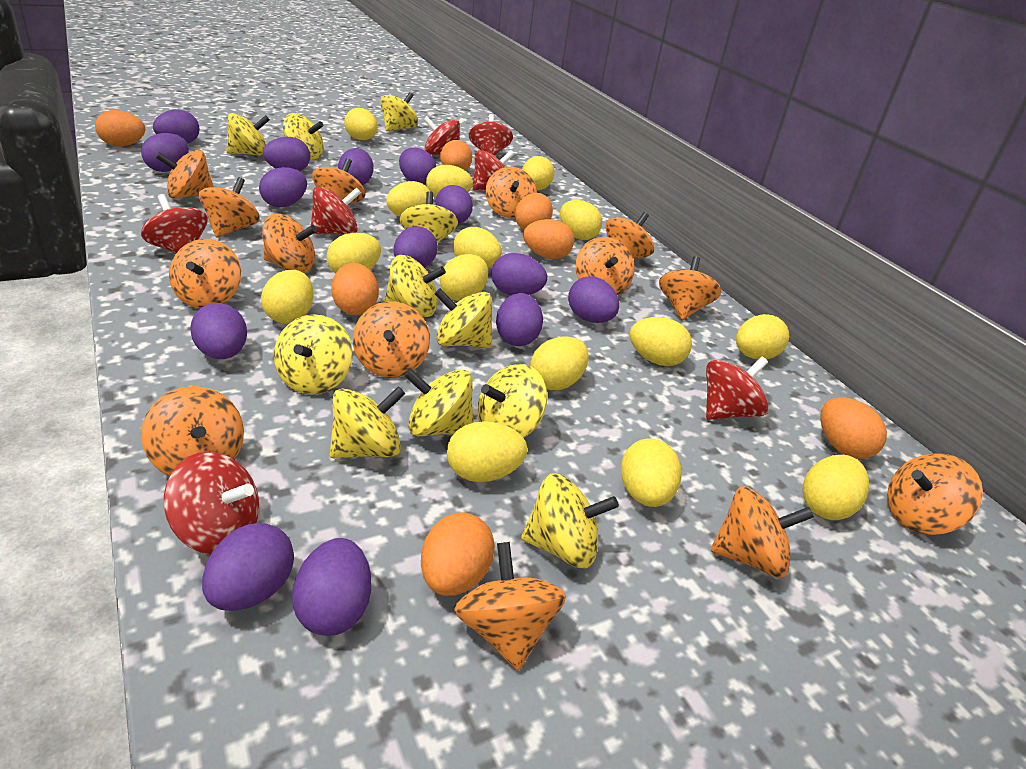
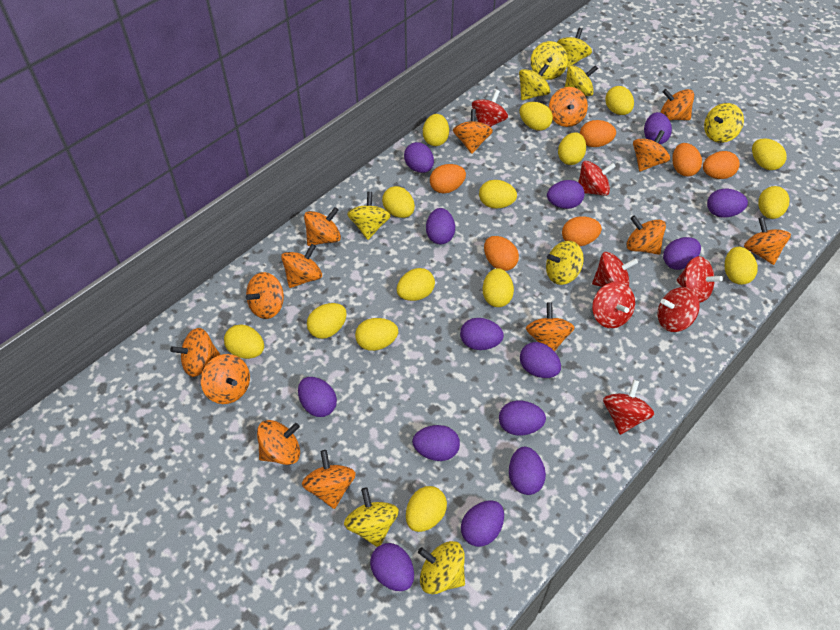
orange egg: 7 -> 6
yellow spinning top: 11 -> 9

